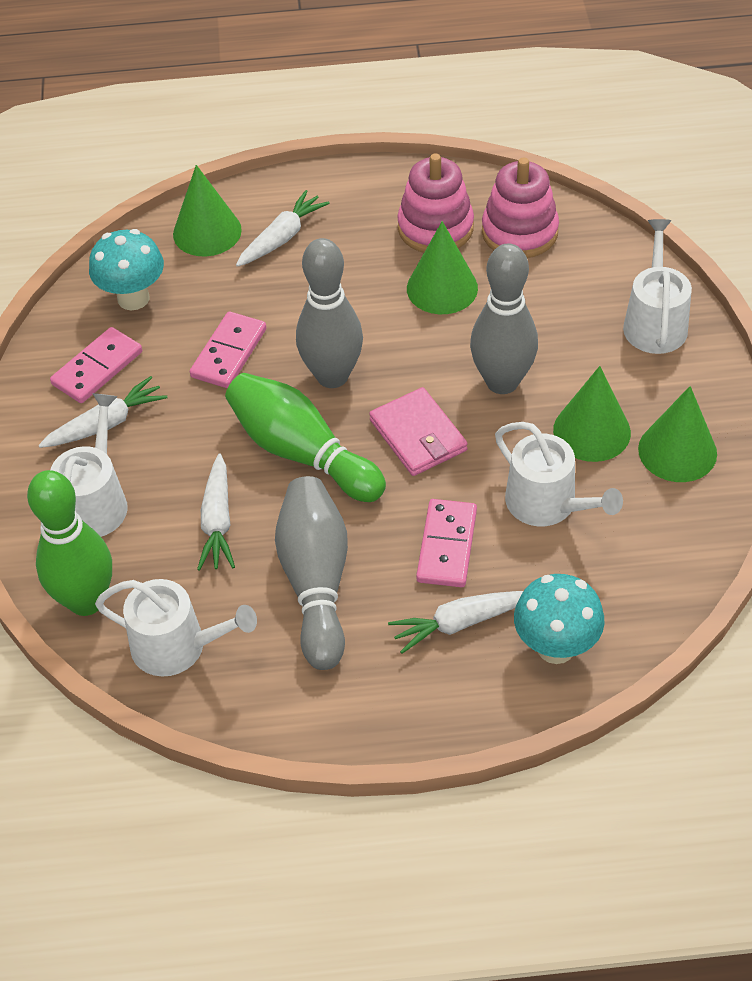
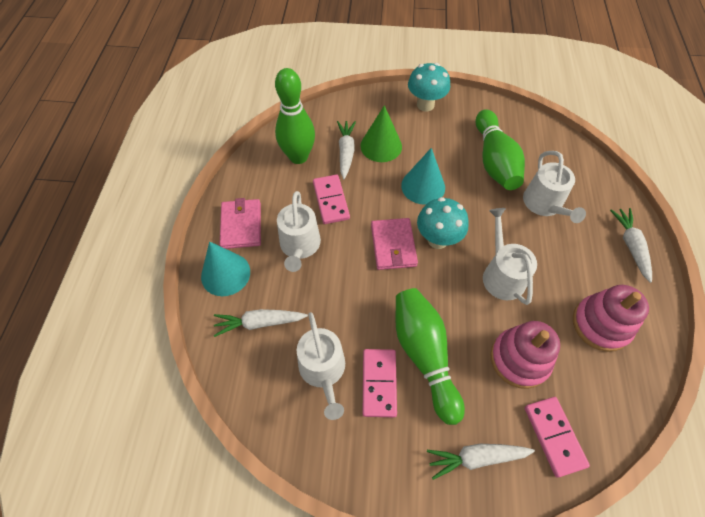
green bowling pin: 2 -> 3
green cone: 4 -> 1
grey bowling pin: 3 -> 0
pink wallet: 1 -> 2
turquoise cone: 0 -> 2

